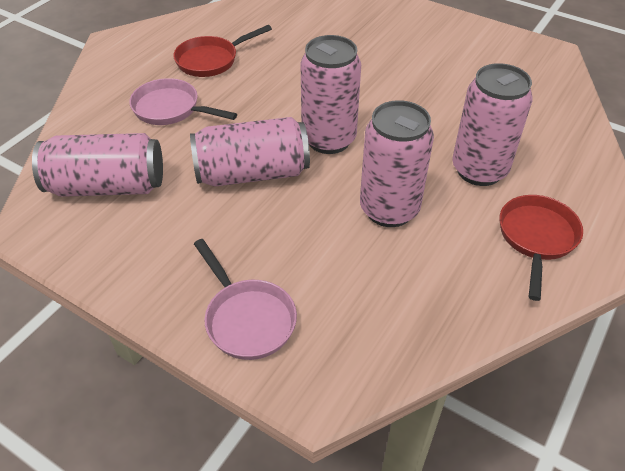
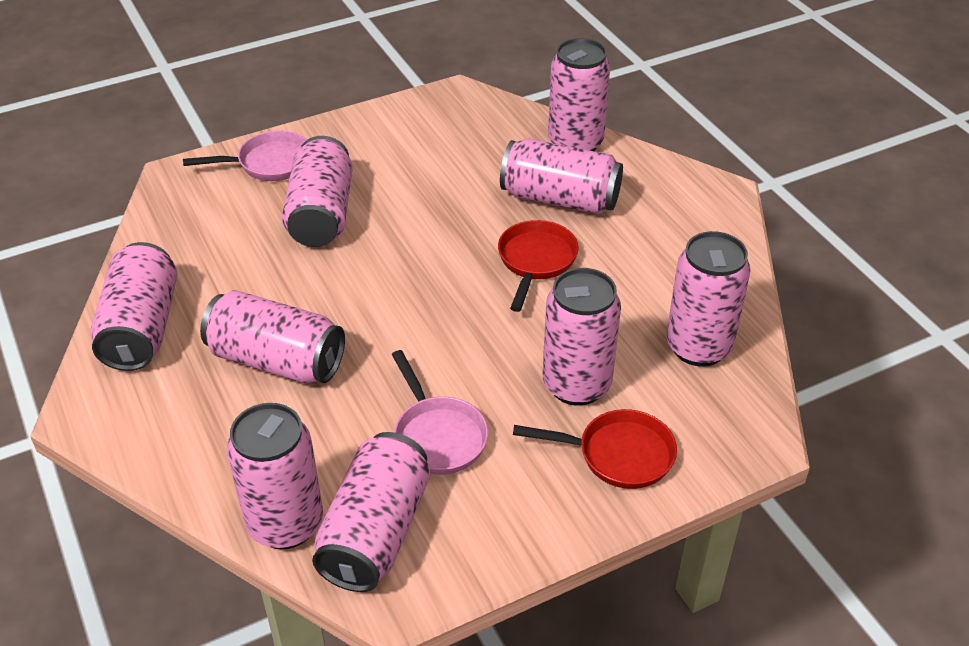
pink can: 5 -> 9

